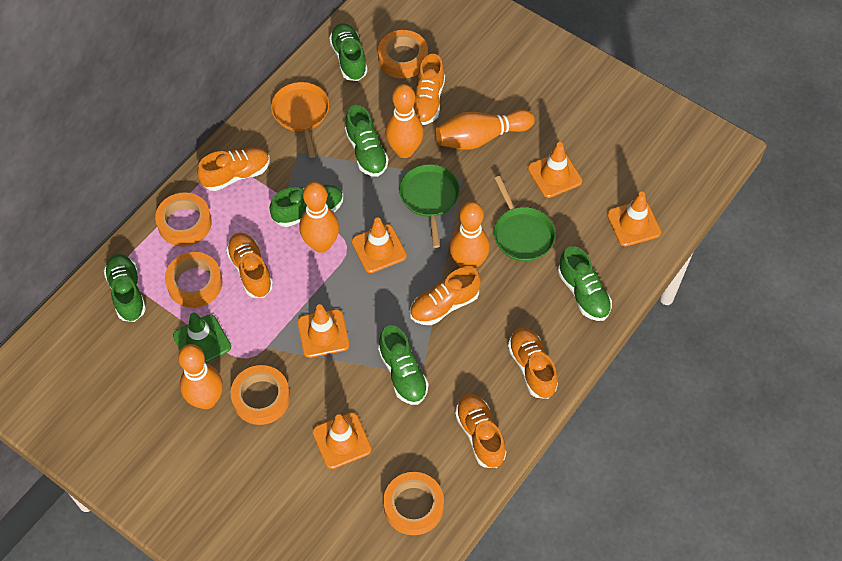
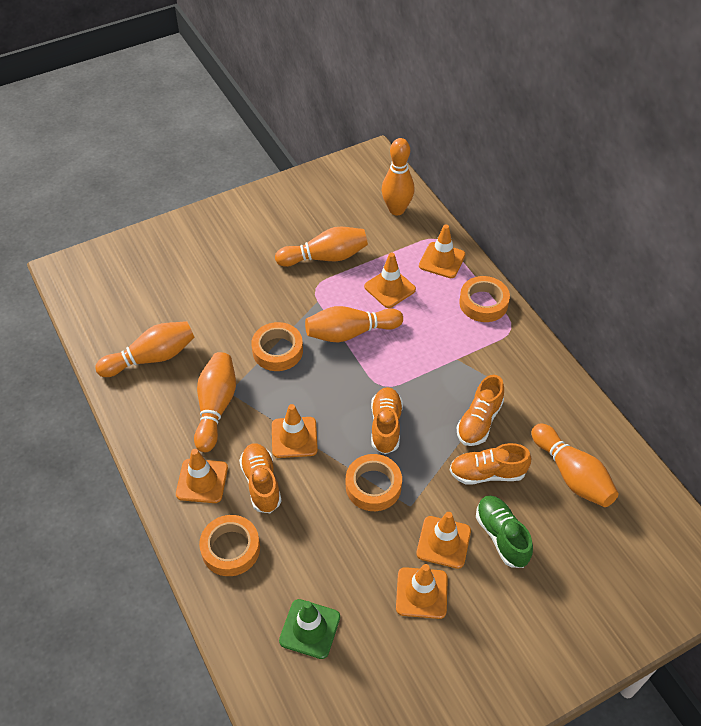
green pan: 2 -> 0
green shoe: 6 -> 1
orange bowling pin: 5 -> 6
orange pan: 1 -> 0
orange shoe: 6 -> 4
orange tape: 5 -> 4
orange traffic cone: 5 -> 6

